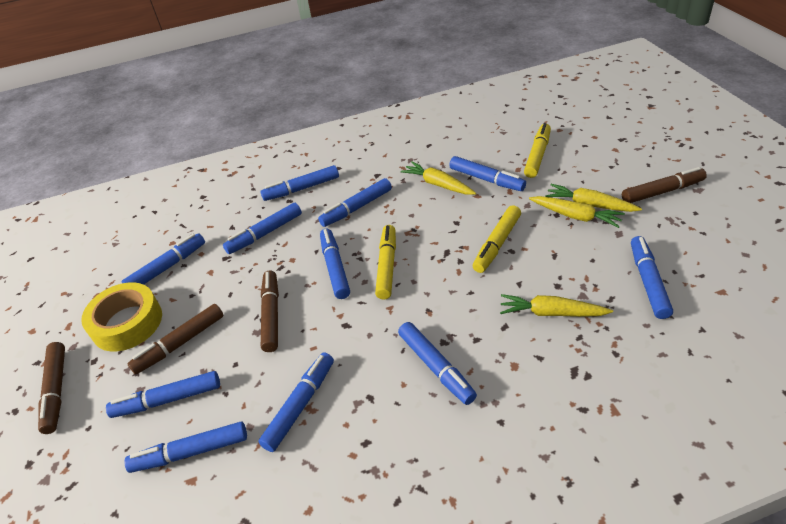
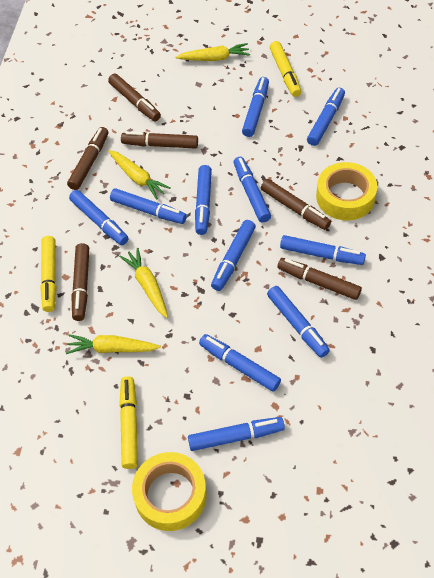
brown marker: 4 -> 6
yellow tape: 1 -> 2

